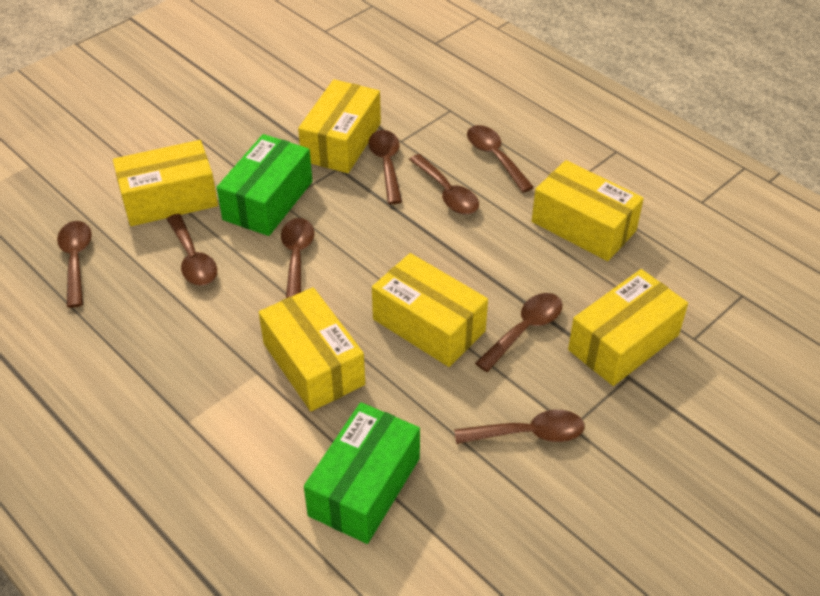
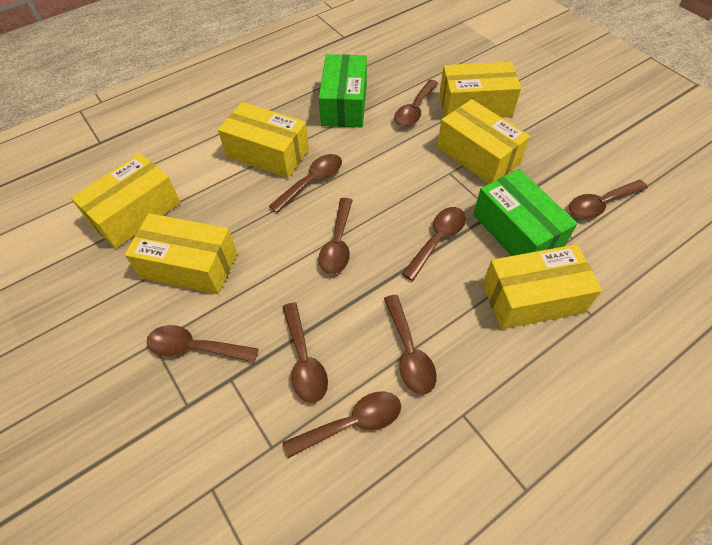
brown spoon: 8 -> 9

